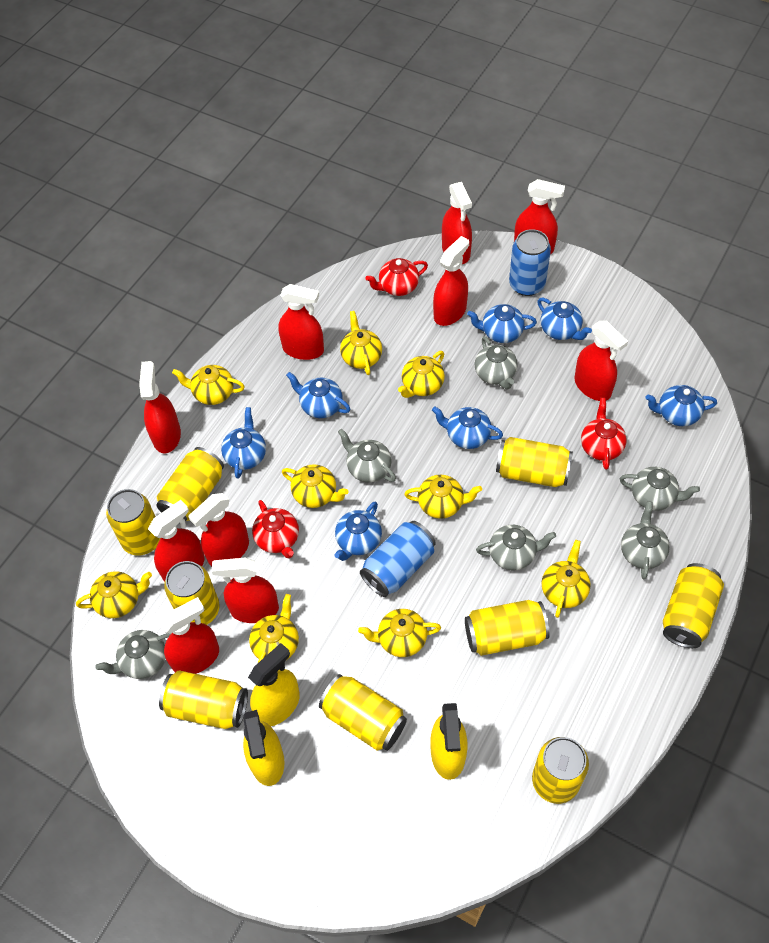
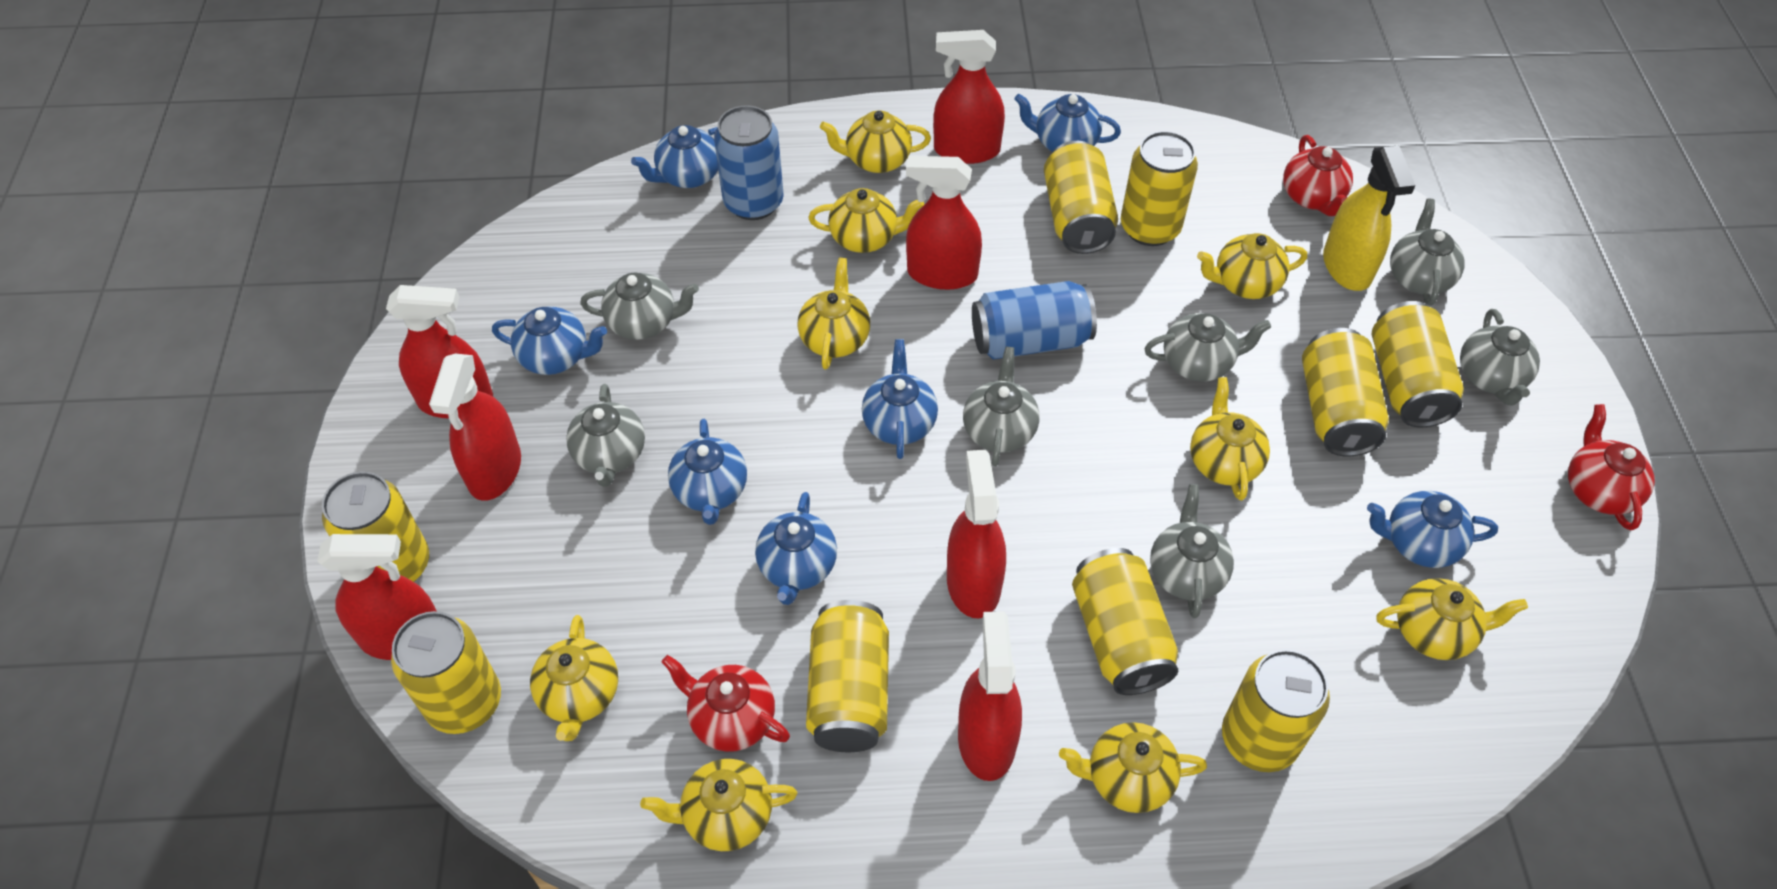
grey teapot: 6 -> 7
red spray bottle: 10 -> 7
yellow spray bottle: 3 -> 1

